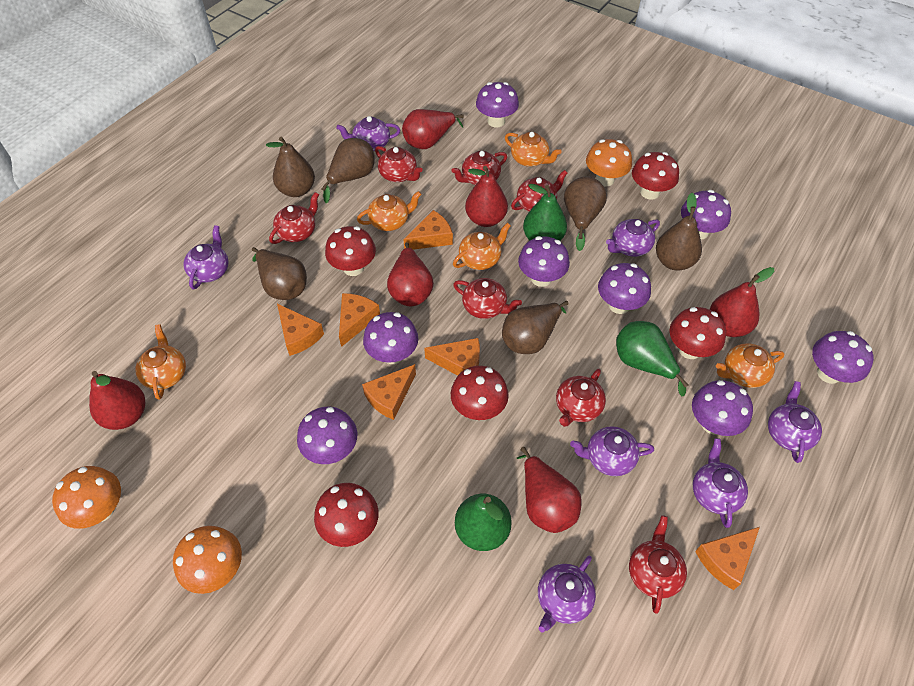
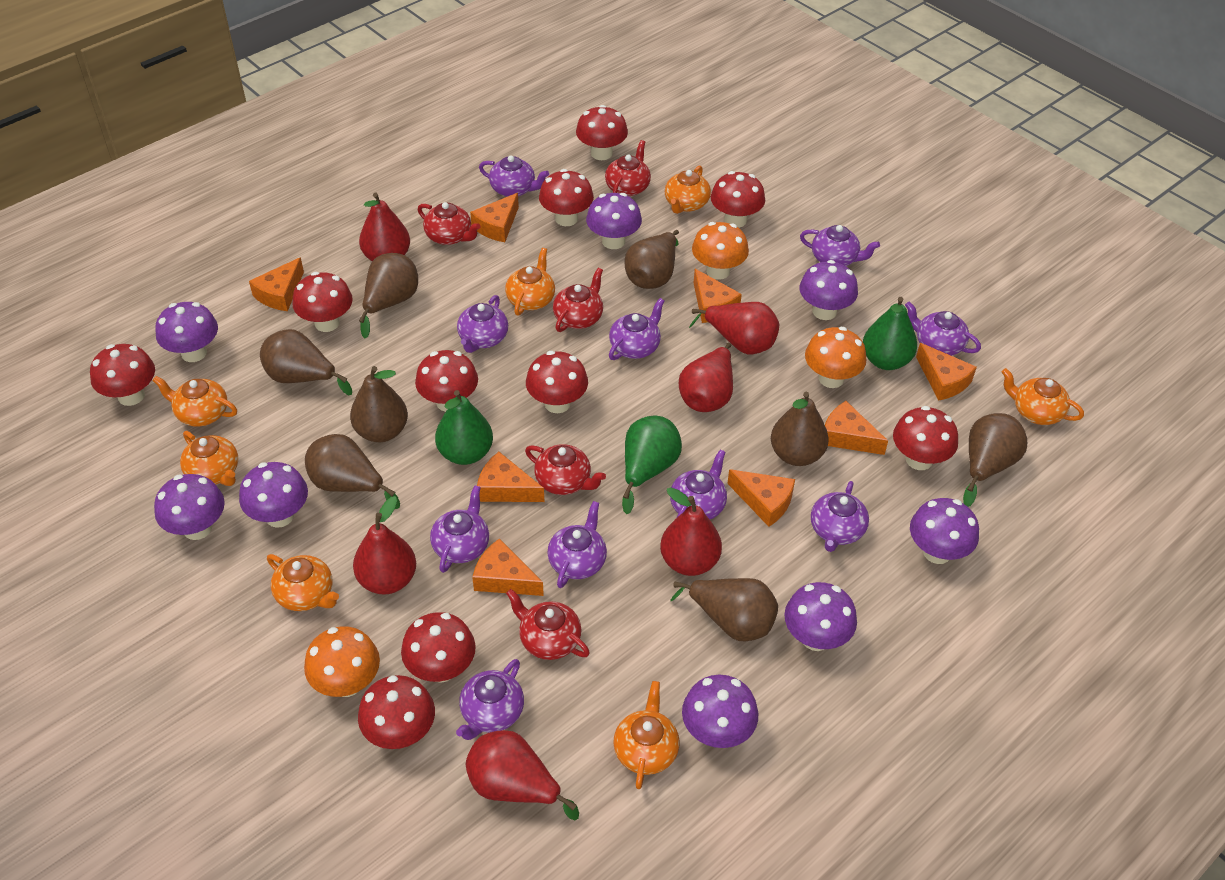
brown pear: 6 -> 8
orange cheese: 6 -> 8
orange teapot: 5 -> 7
purple teapot: 7 -> 10
red mushroom: 5 -> 10
red teapot: 7 -> 5

